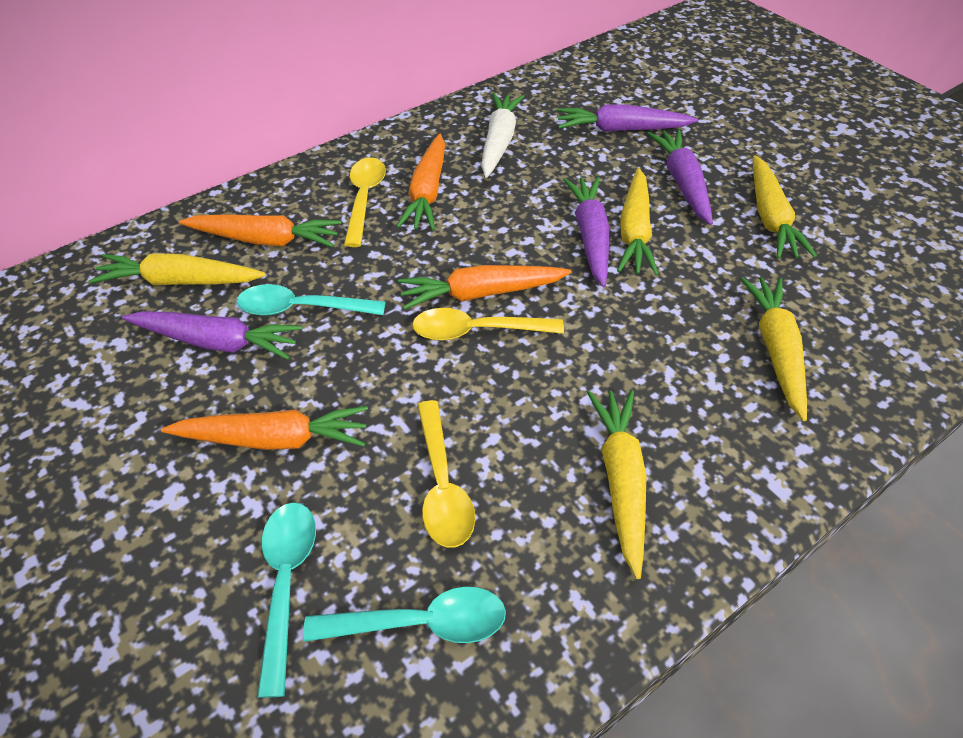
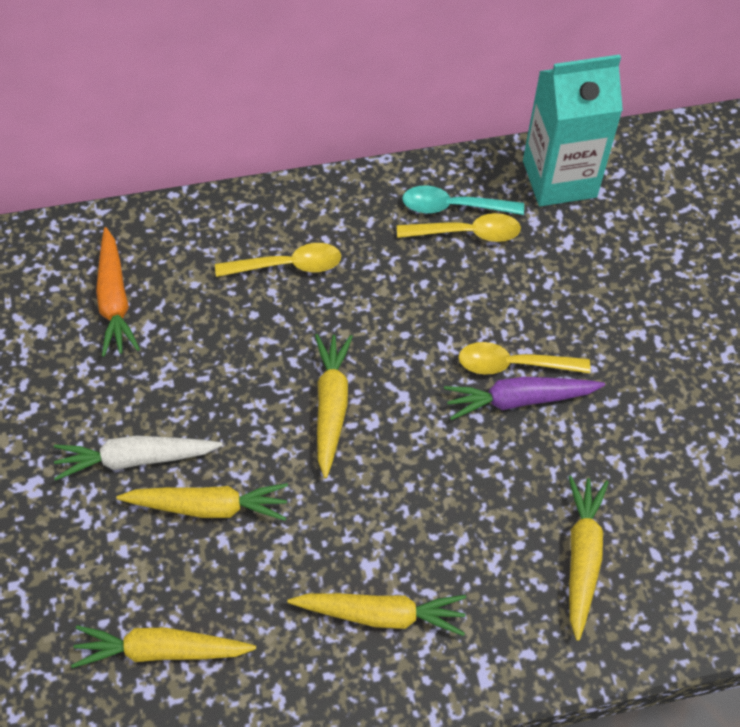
orange carrot: 4 -> 1
purple carrot: 4 -> 1
turquoise carton: 0 -> 1
turquoise spoon: 3 -> 1

